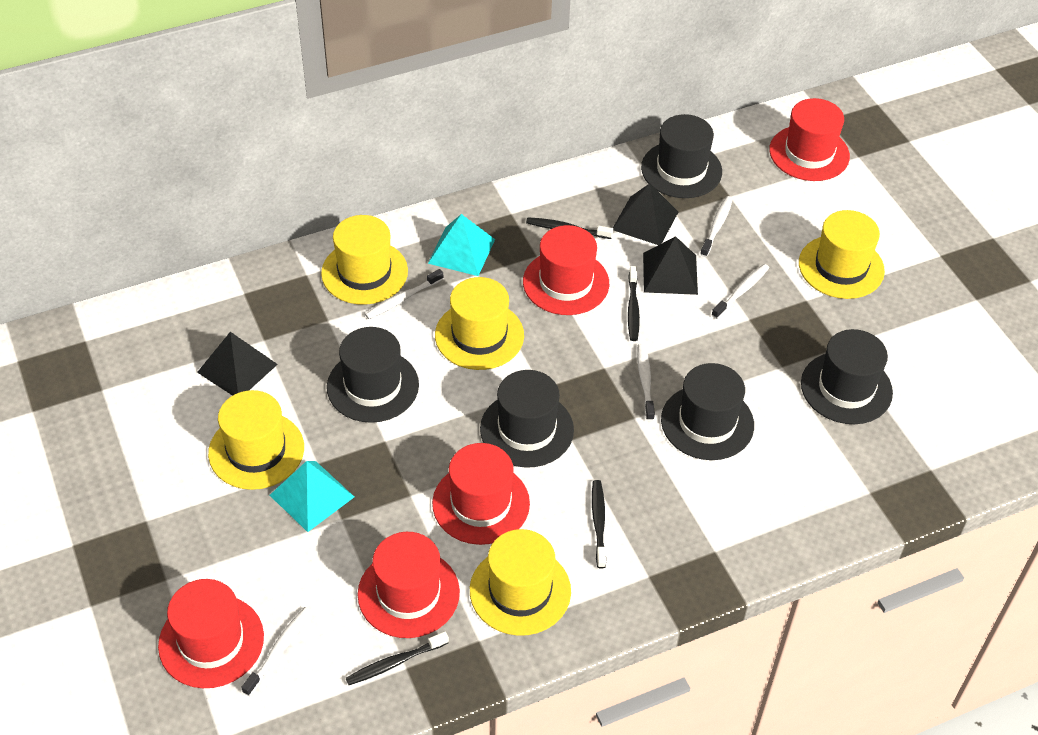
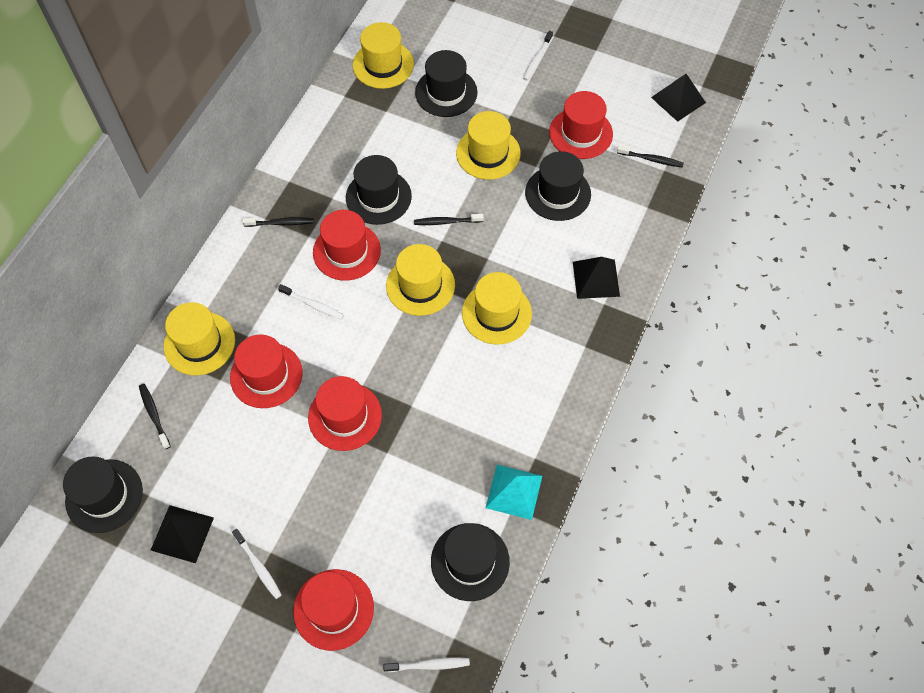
turquoise pyramid: 2 -> 1
white toothbrush: 5 -> 4

